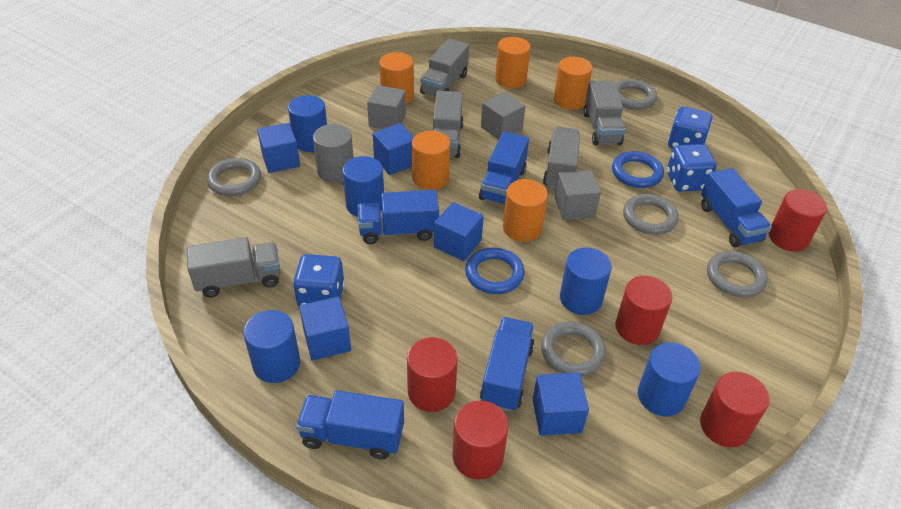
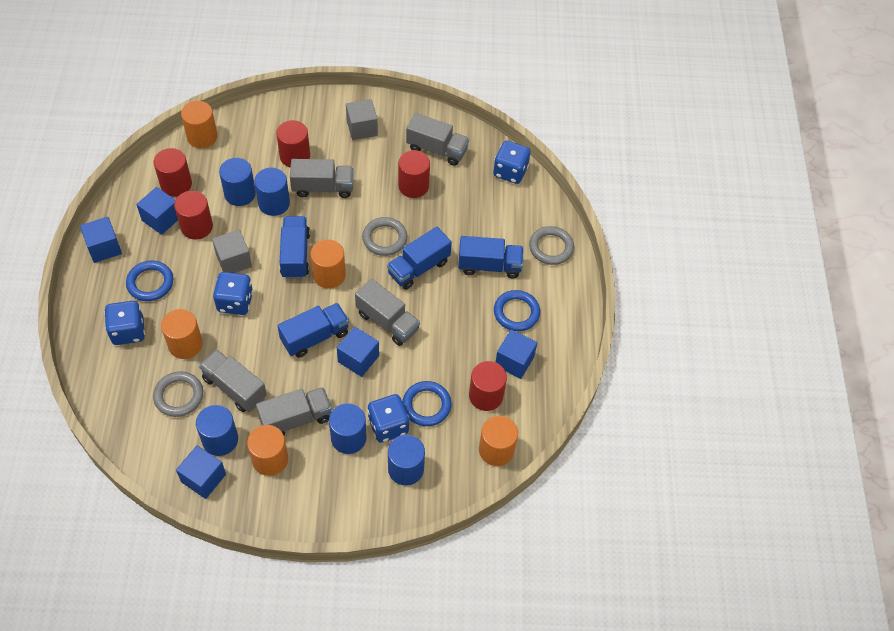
blue dice: 3 -> 4
blue ring: 2 -> 3
blue truck: 5 -> 4
grey cube: 3 -> 2
grey cylinder: 1 -> 0
grey ring: 5 -> 3

